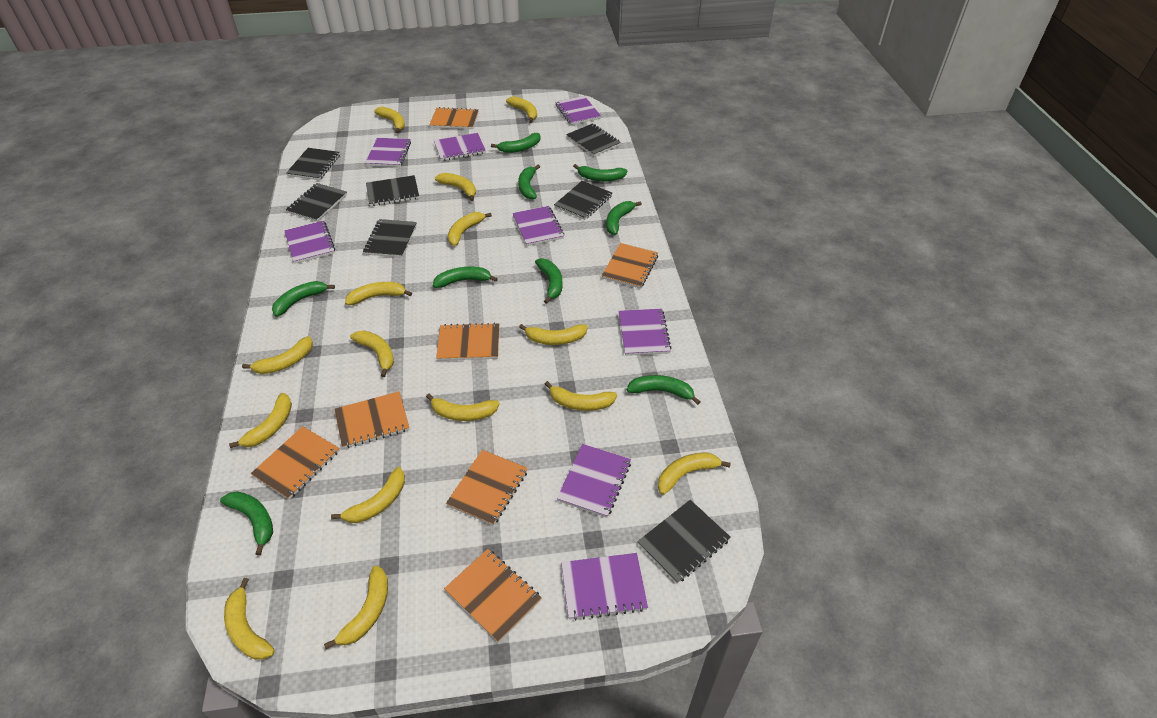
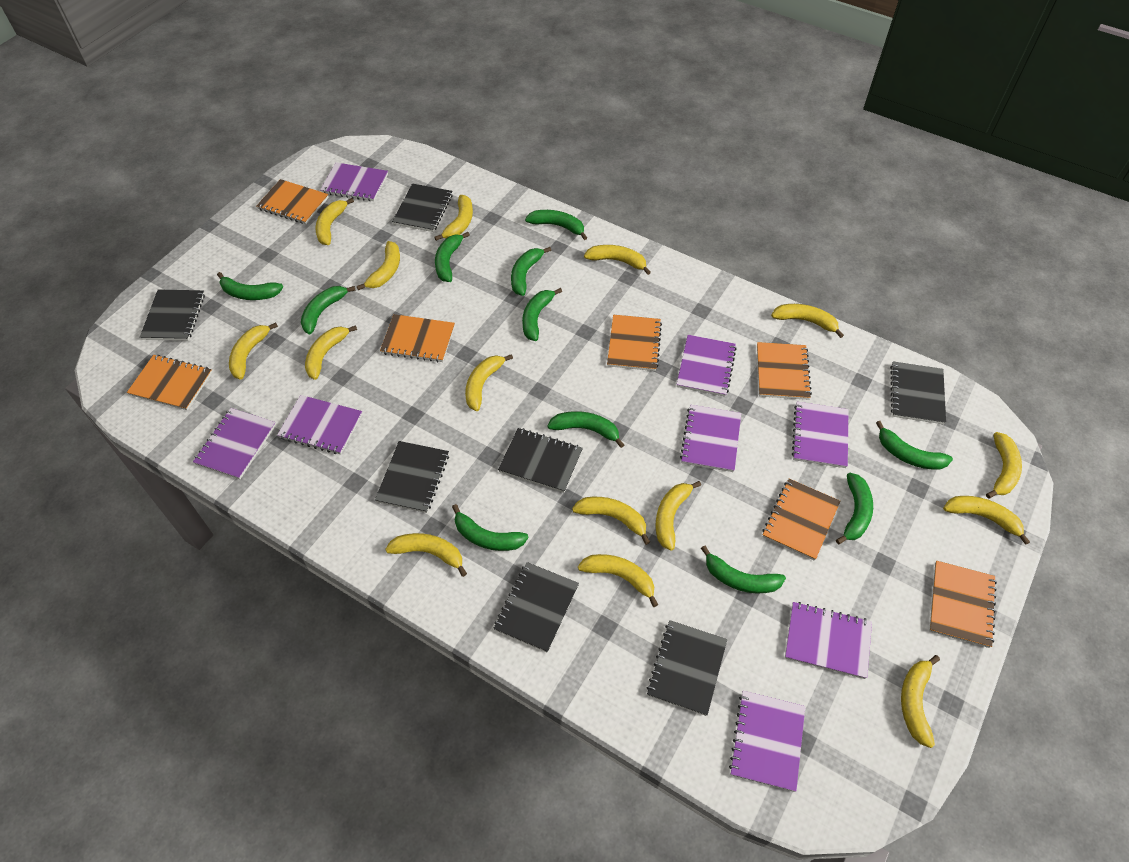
green banana: 9 -> 11

